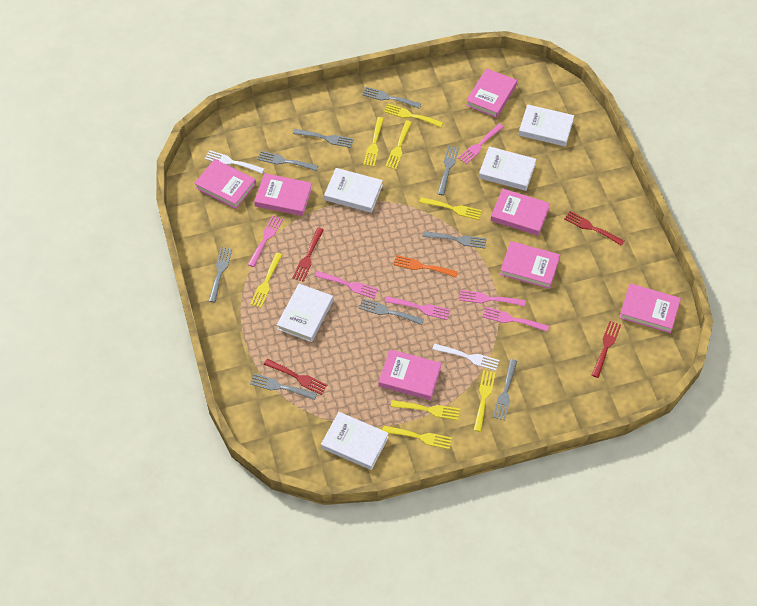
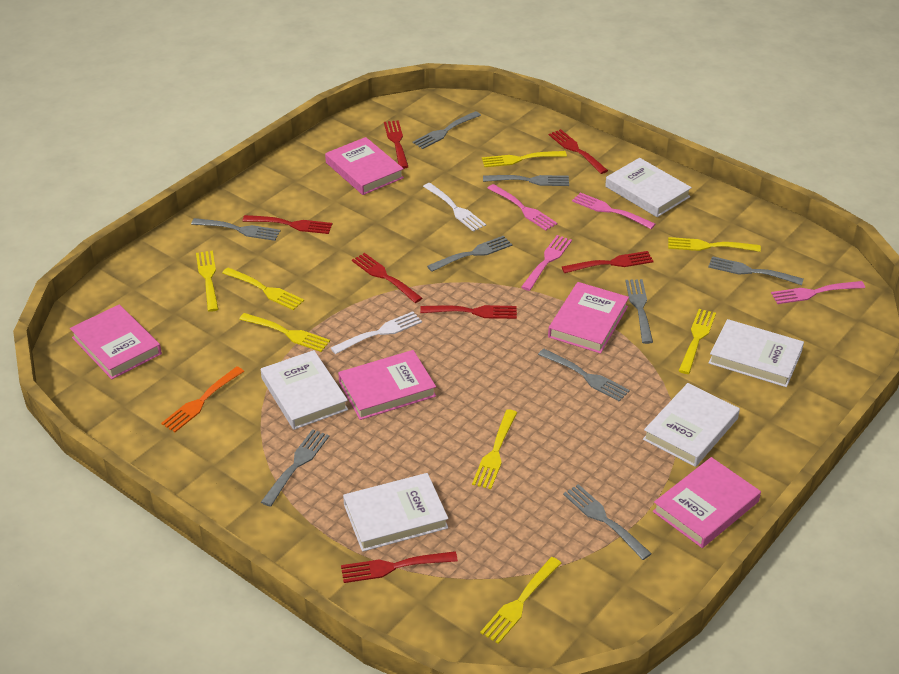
pink book: 7 -> 5
pink fork: 6 -> 4
red fork: 4 -> 7

